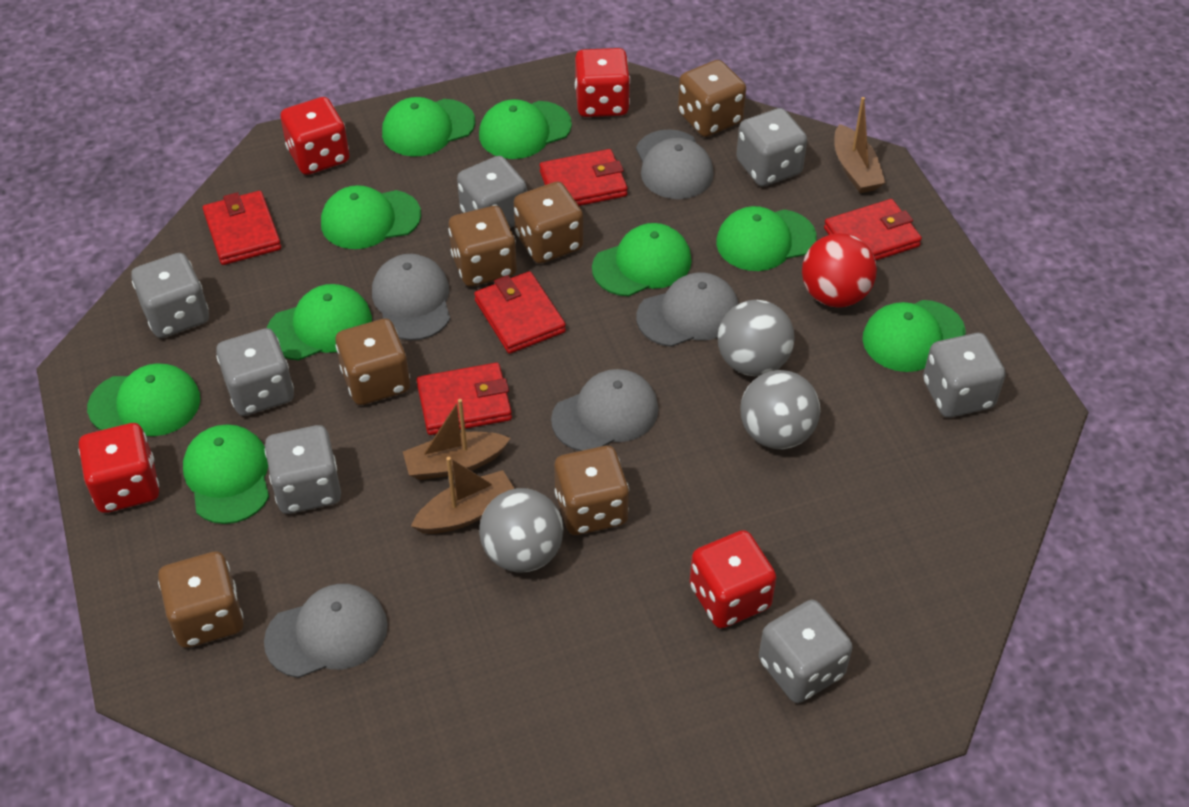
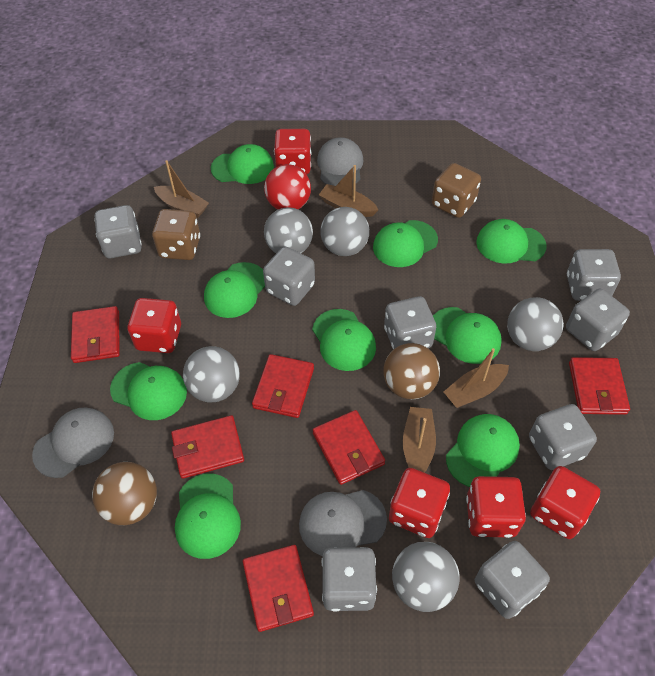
brown ball: 0 -> 2
brown boat: 3 -> 4
brown dice: 6 -> 2
grey ball: 3 -> 5
grey cap: 5 -> 3
grey dice: 7 -> 8
red dice: 4 -> 5
red wallet: 5 -> 6

